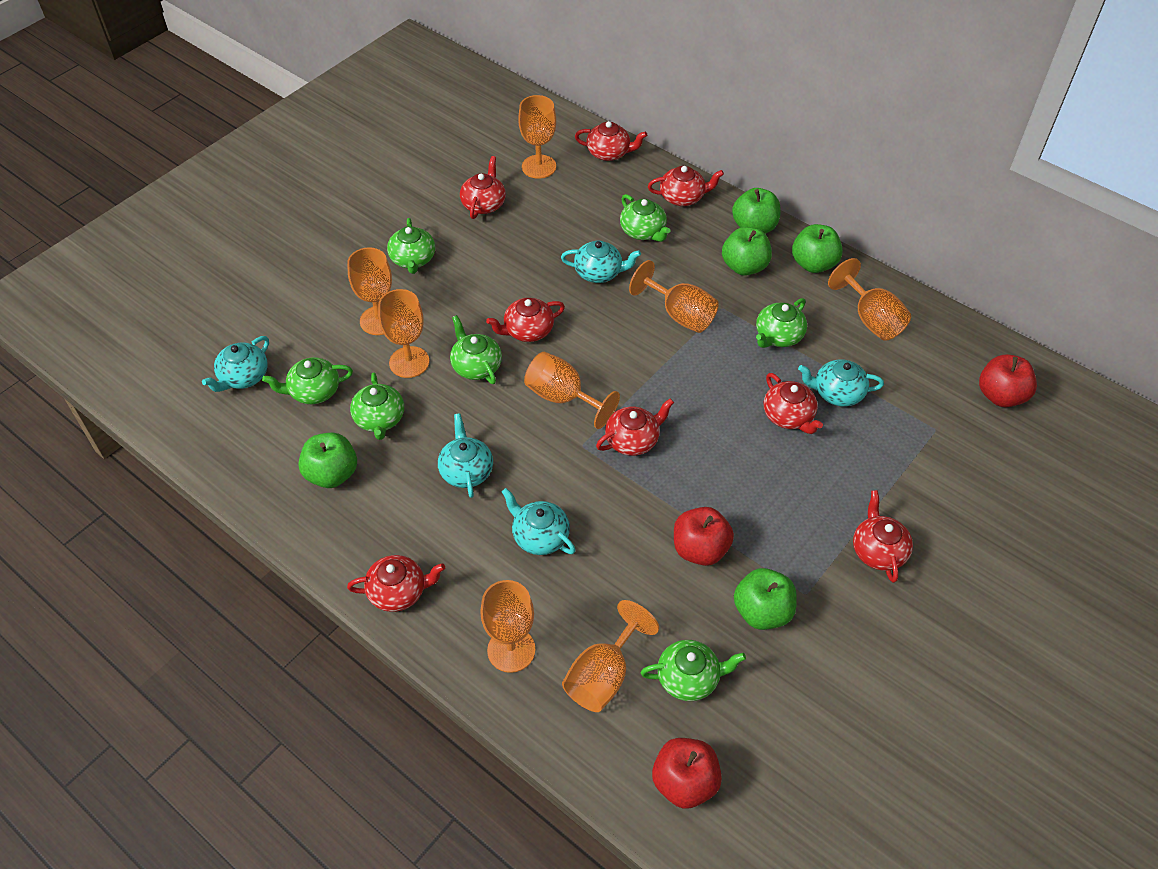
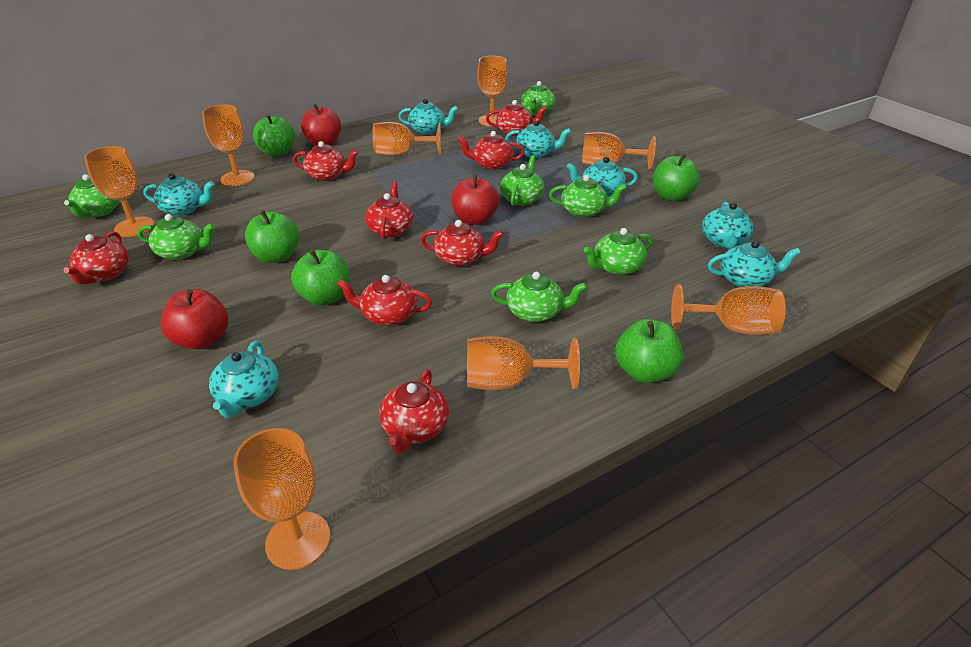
turquoise teapot: 5 -> 7

